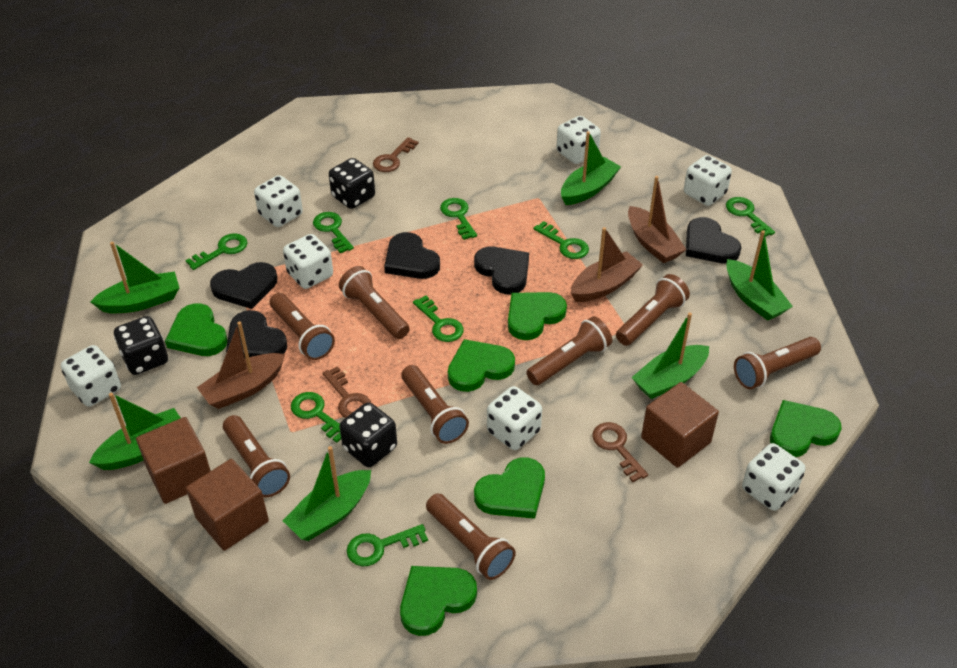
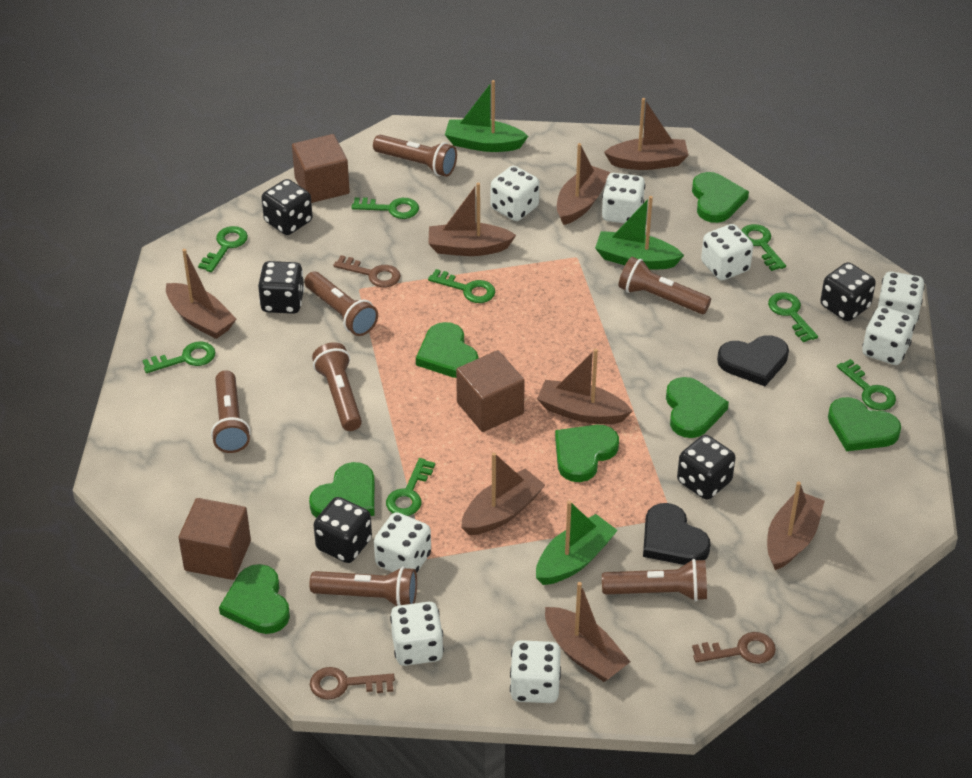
black dice: 3 -> 5
black heart: 5 -> 2
brown boat: 3 -> 8
brown flashlight: 8 -> 7
green boat: 6 -> 3
green heart: 6 -> 7
white dice: 7 -> 8

